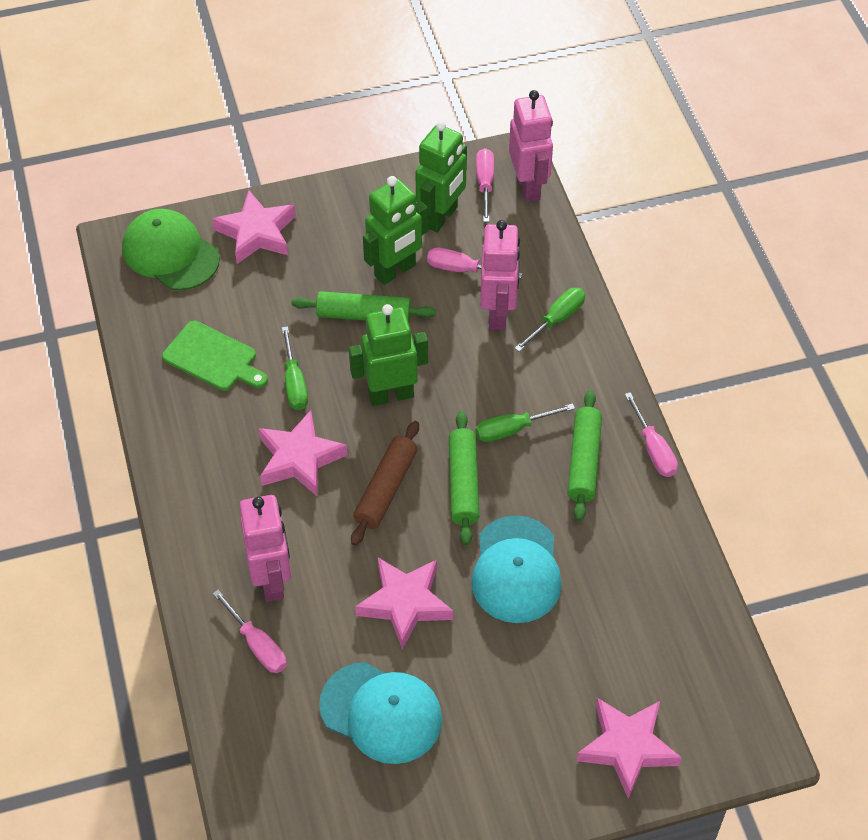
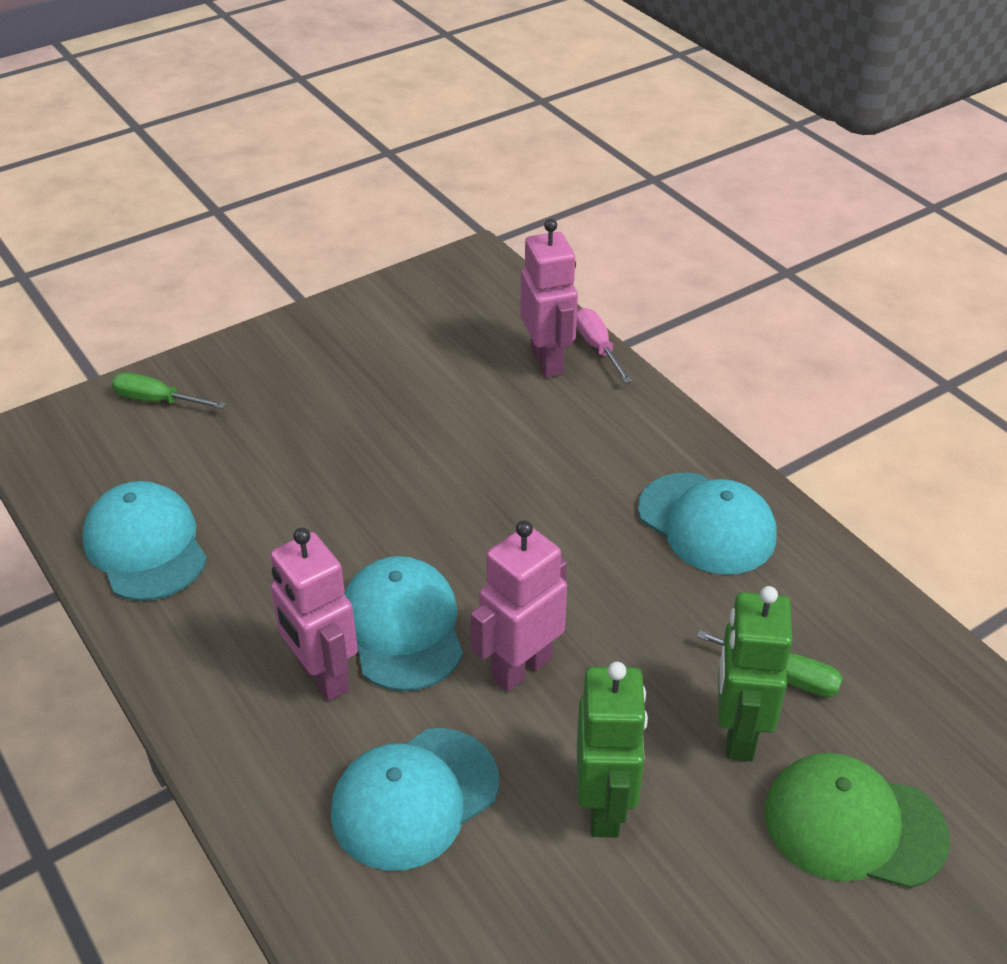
brown rolling pin: 1 -> 0
green cutting board: 1 -> 0
green robot: 3 -> 2
green rolling pin: 3 -> 0
green screwdriver: 3 -> 2
pink screwdriver: 4 -> 1
pink star: 4 -> 0
turquoise cap: 2 -> 4

